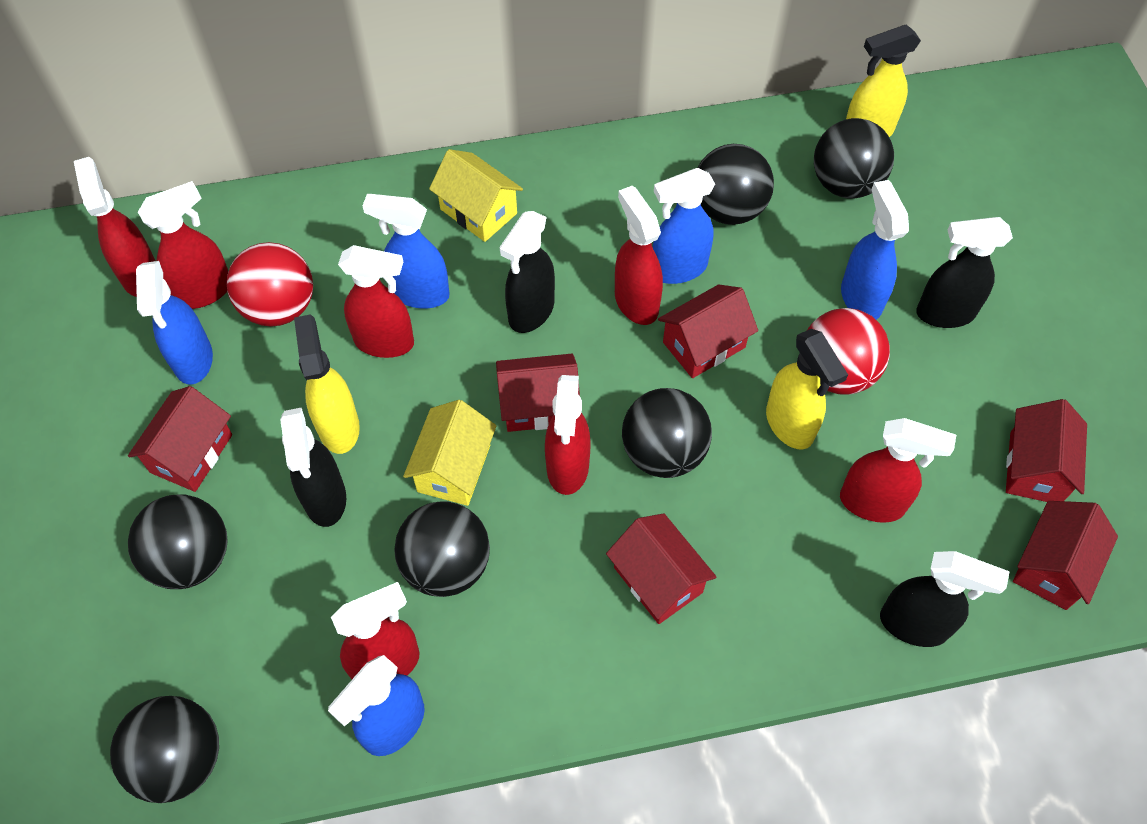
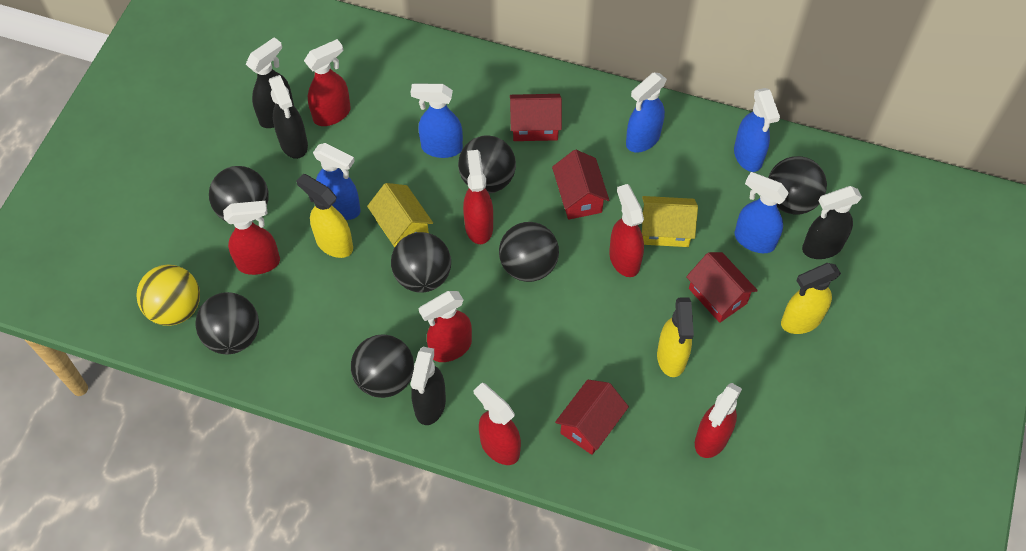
black ball: 6 -> 7
red ball: 2 -> 0
red house: 6 -> 4
yellow ball: 0 -> 1

